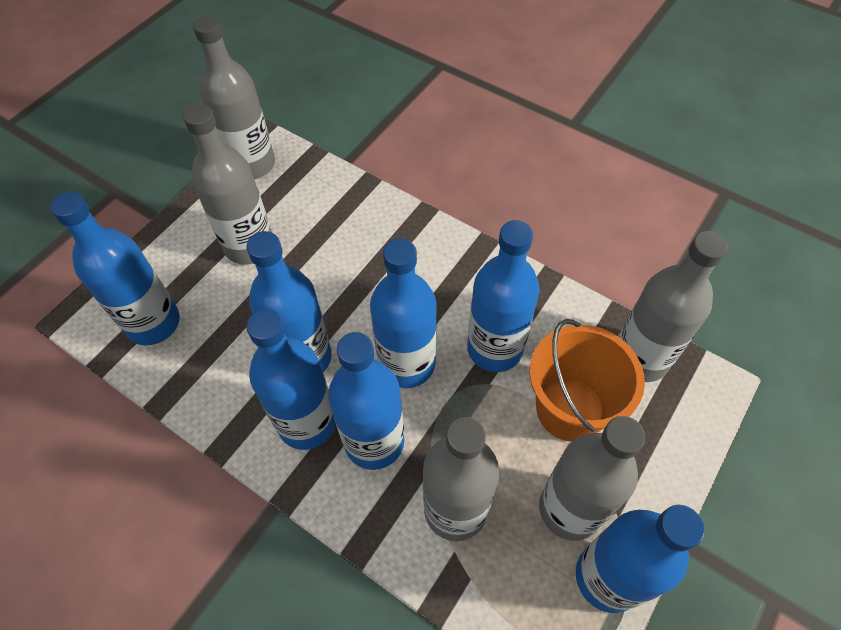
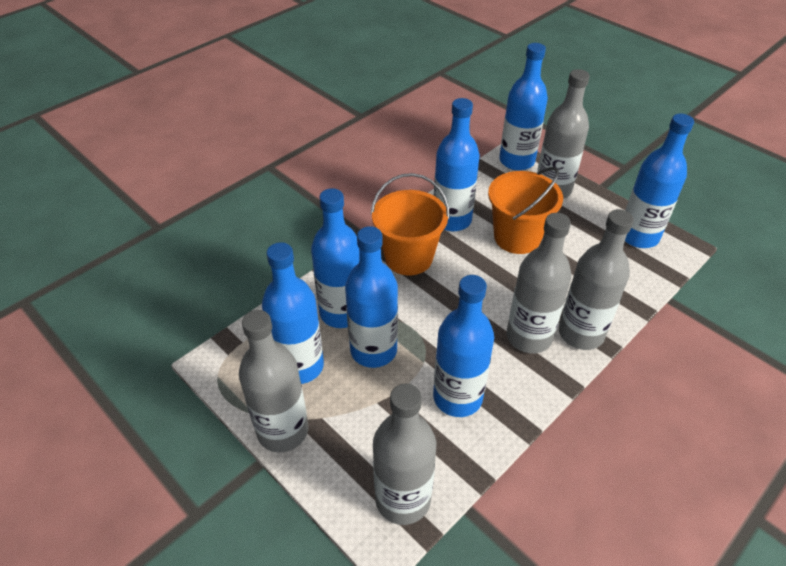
orange bucket: 1 -> 2

